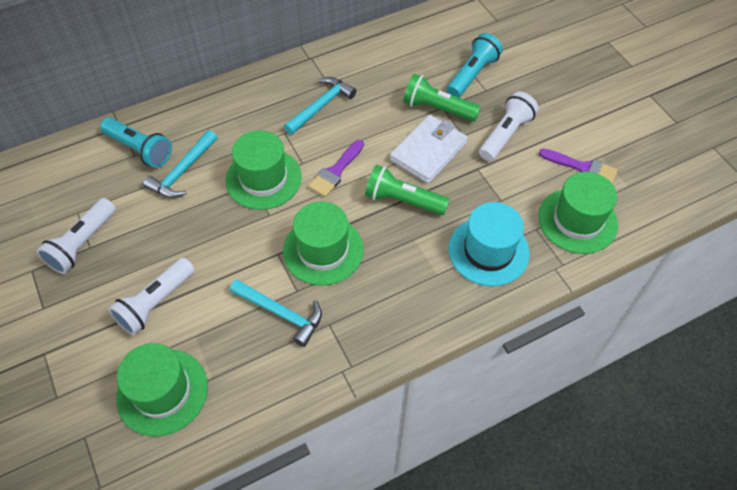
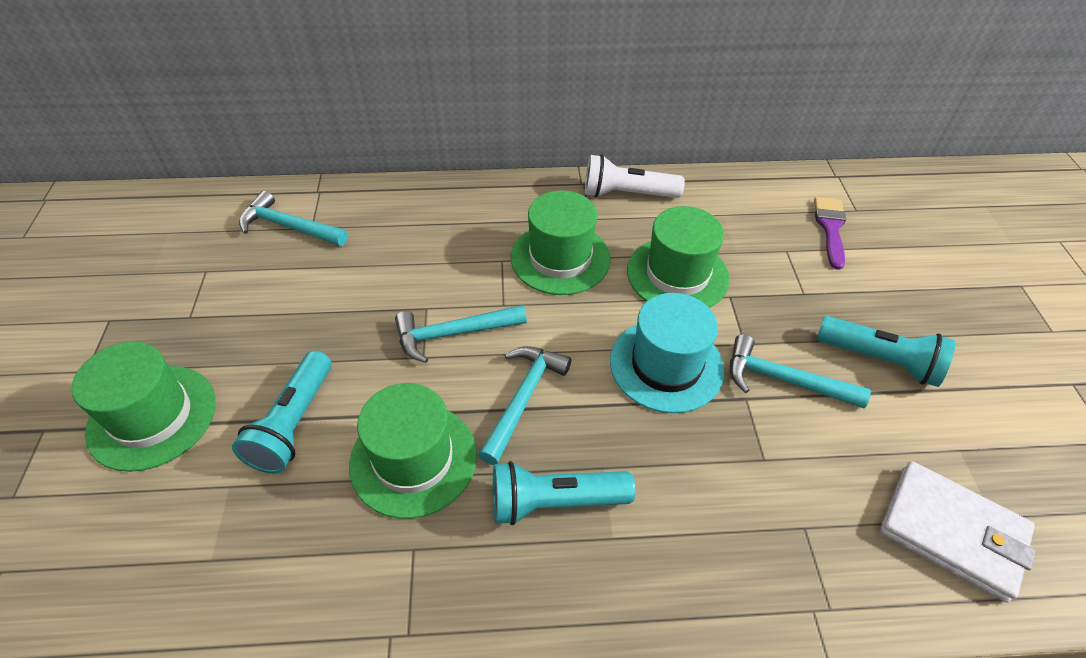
green flashlight: 2 -> 0
purple brush: 2 -> 1
turquoise flashlight: 2 -> 3
turquoise hammer: 3 -> 4
white flashlight: 3 -> 1

